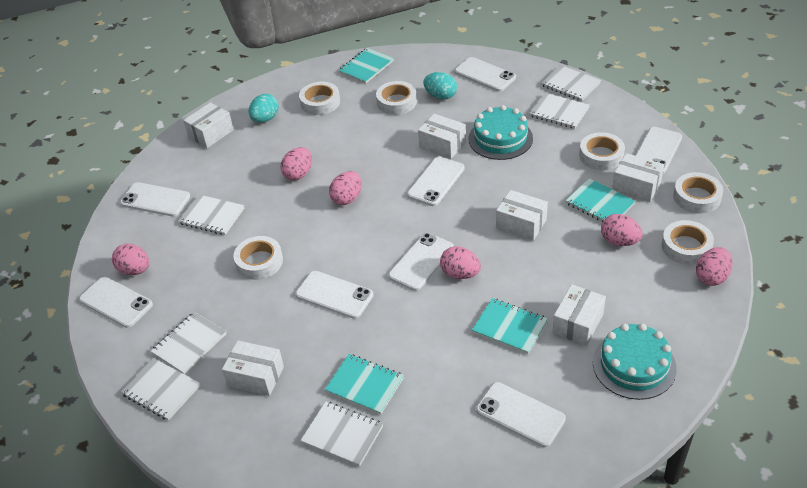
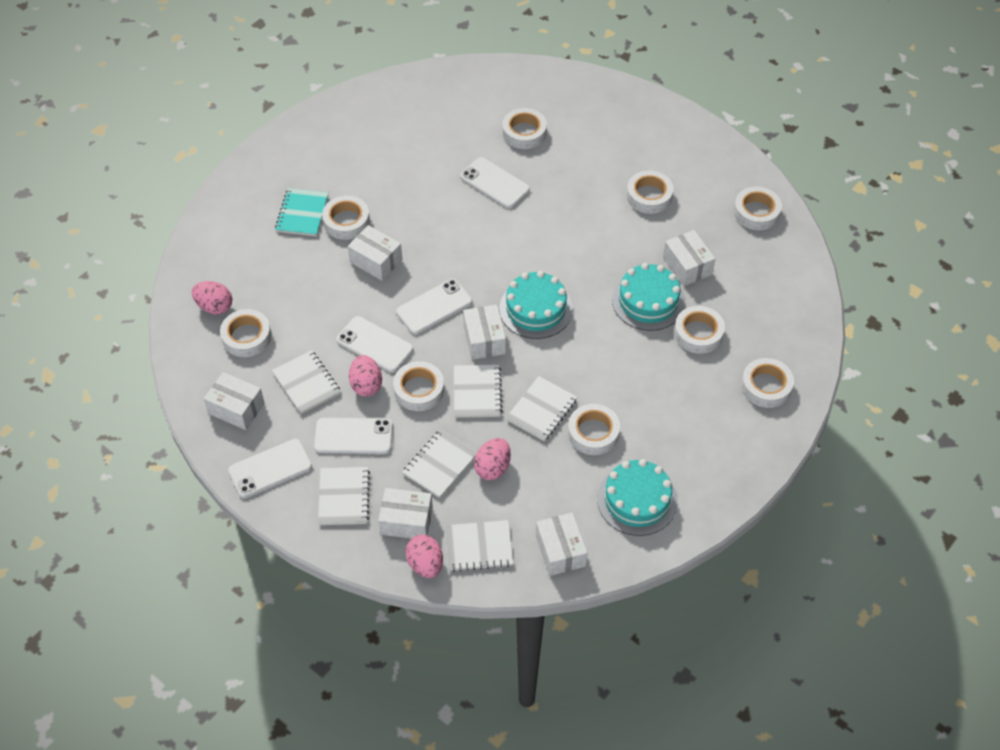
pink egg: 6 -> 4
turquoise cake: 2 -> 3
turquoise egg: 2 -> 0
turquoise notebook: 4 -> 1
white phone: 8 -> 5
white tape: 6 -> 9

